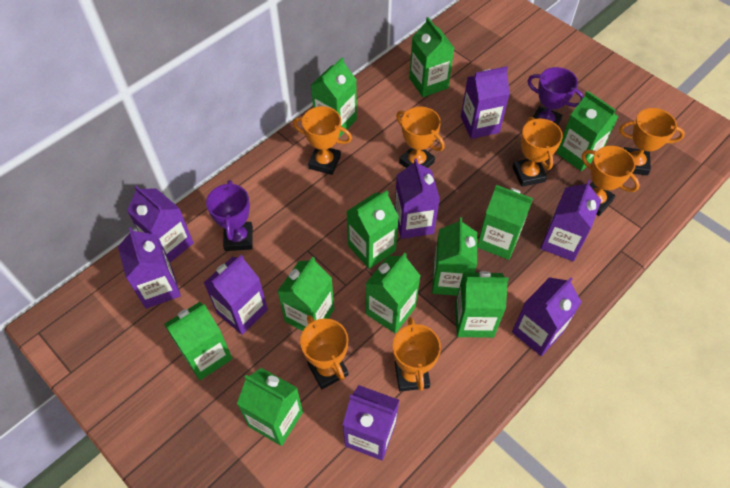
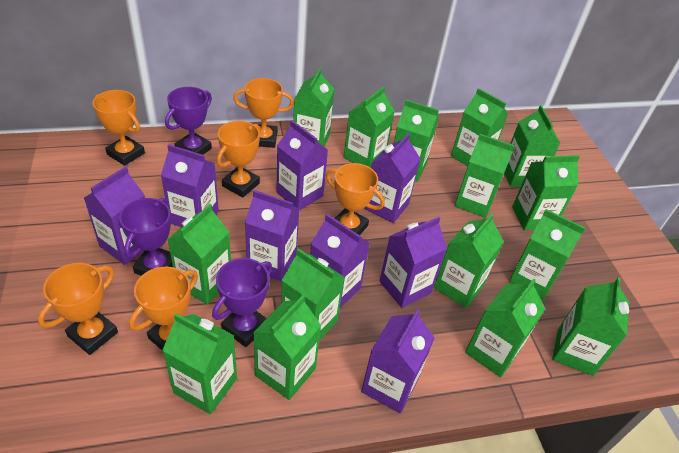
green carton: 11 -> 15
orange trophy: 7 -> 6
purple trophy: 2 -> 3

